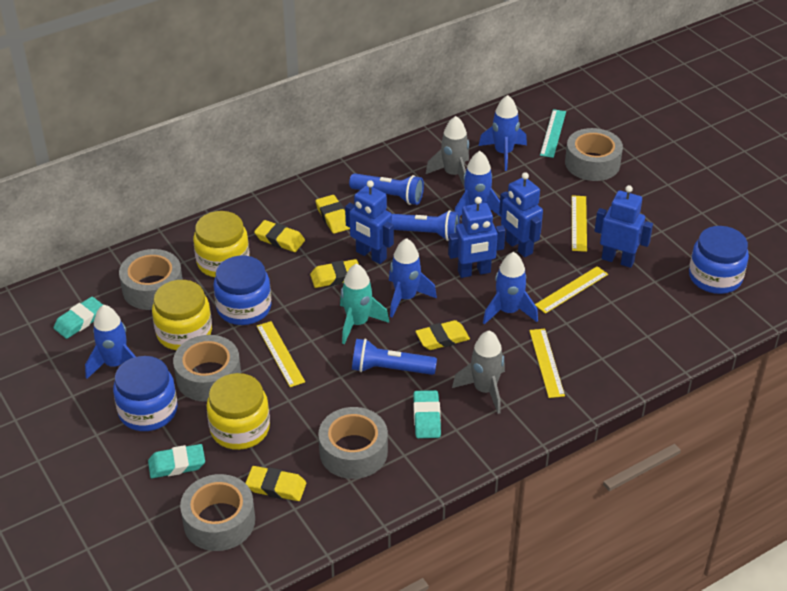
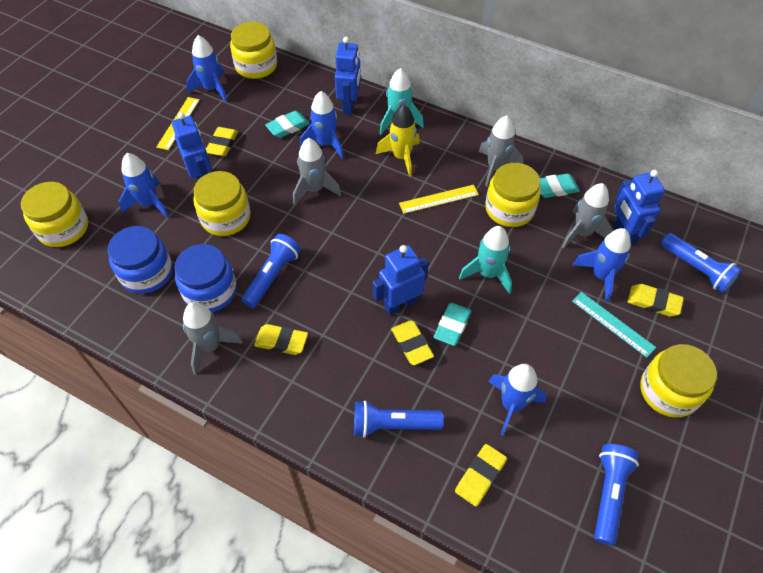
blue flashlight: 3 -> 4
blue jar: 3 -> 2
grey rocket: 2 -> 4
grey tape: 5 -> 0
turquoise rocket: 1 -> 2
yellow jar: 3 -> 5
yellow rocket: 0 -> 1
yellow ruler: 4 -> 2

